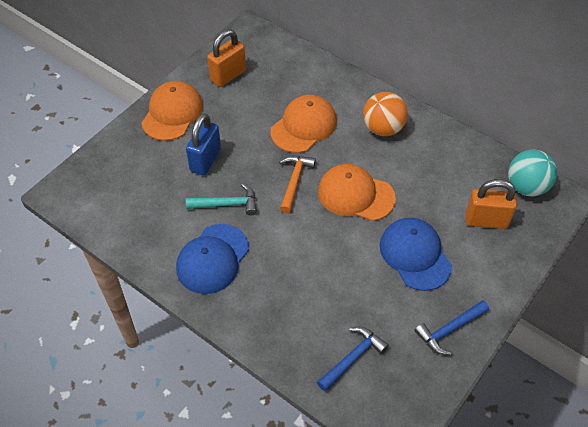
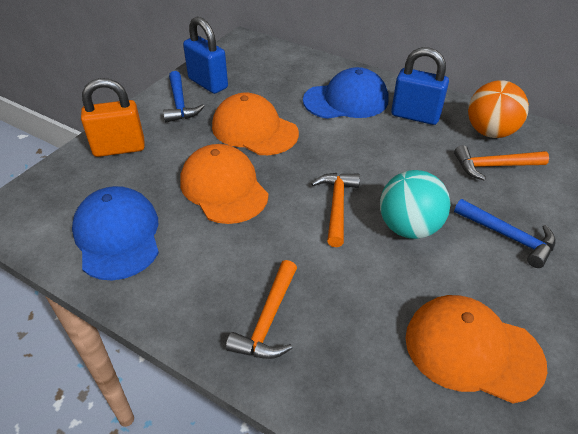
blue padlock: 1 -> 2
orange hammer: 1 -> 3
orange padlock: 2 -> 1
turquoise hammer: 1 -> 0

